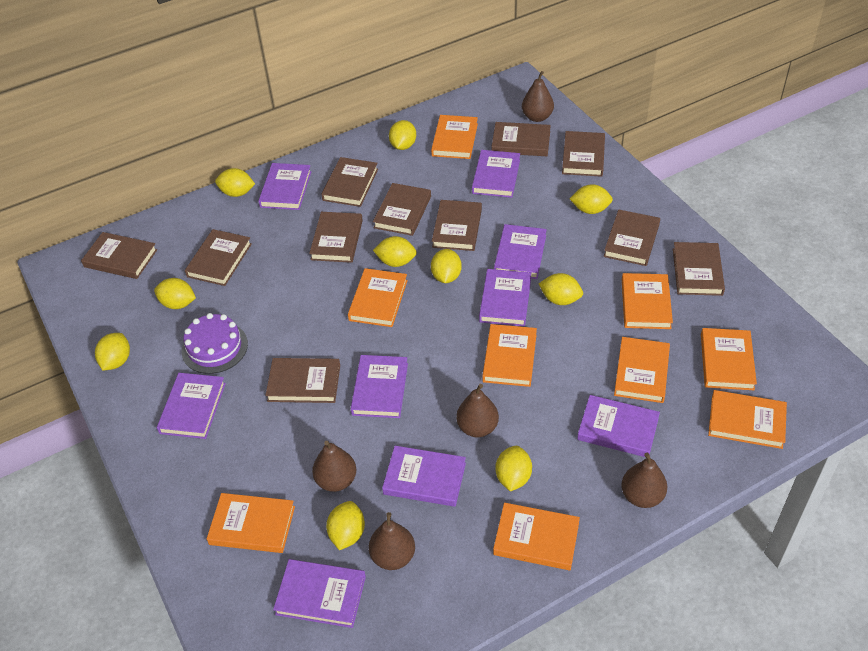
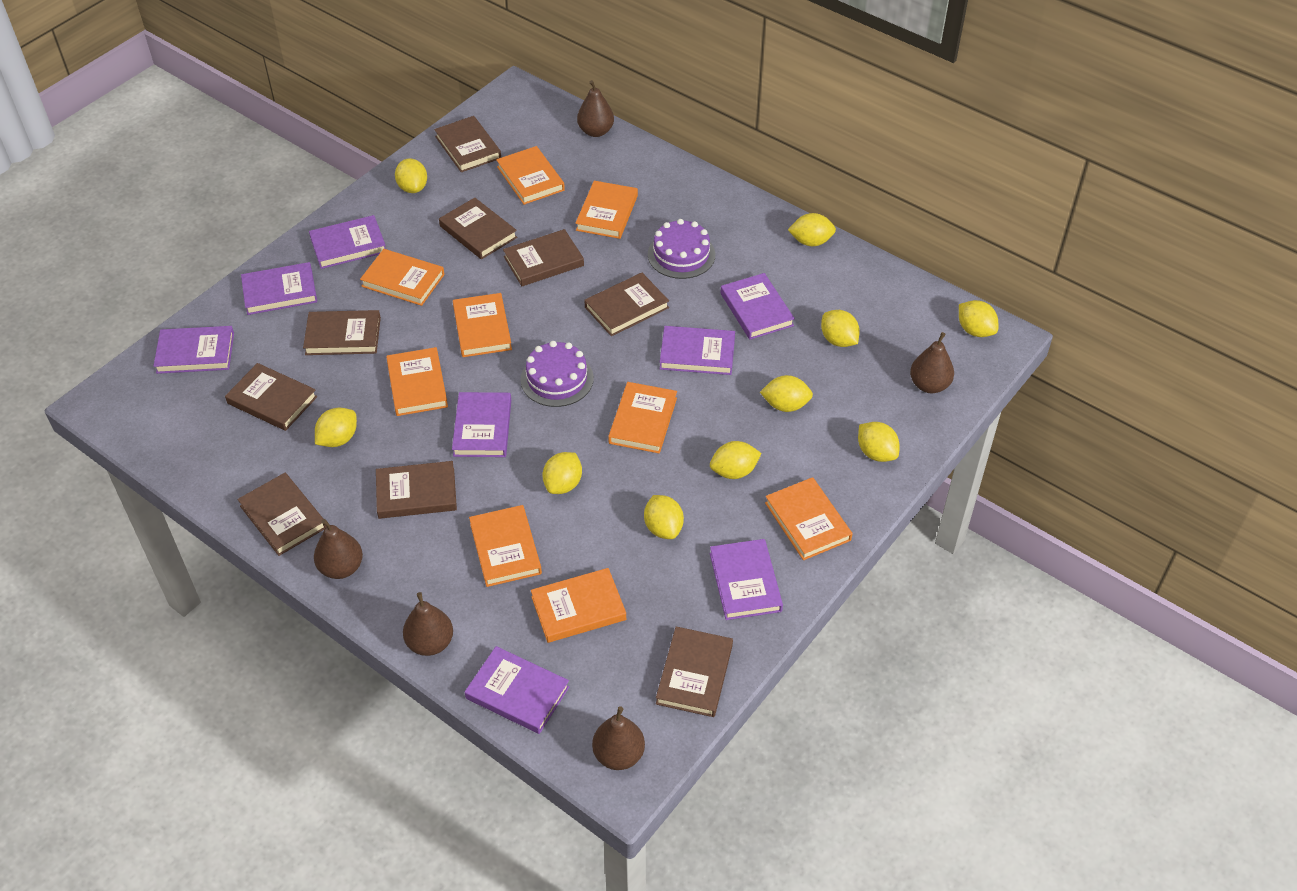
brown book: 11 -> 9
purple book: 9 -> 8
purple cake: 1 -> 2

